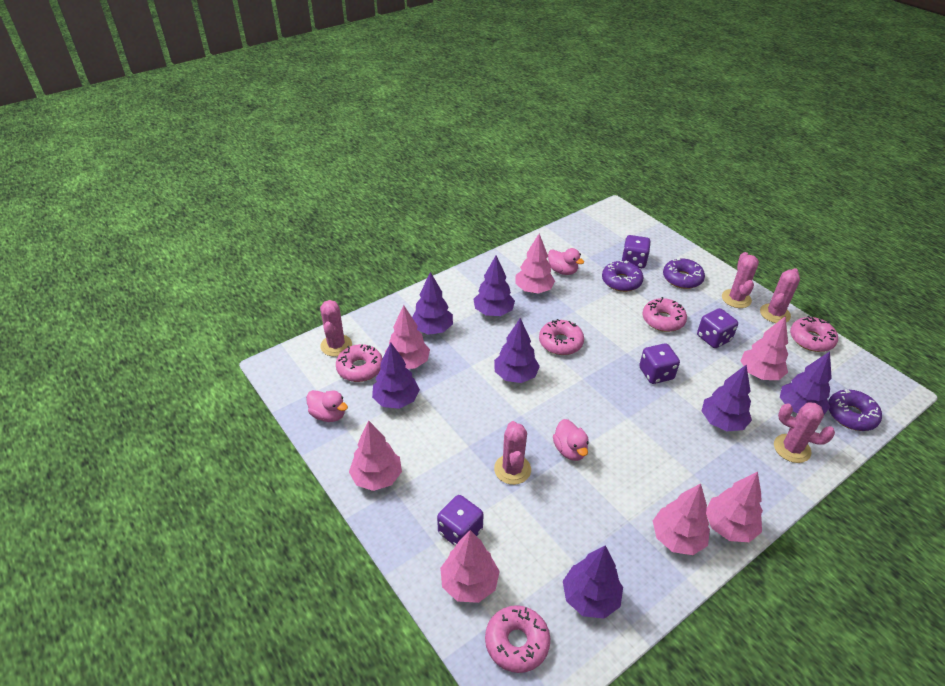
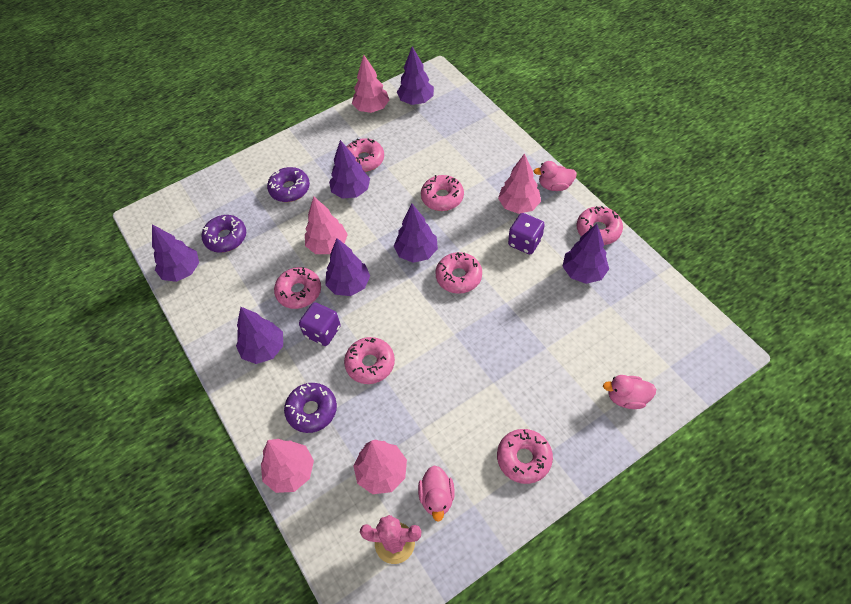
pink cactus: 5 -> 1
pink donut: 5 -> 7
pink tree: 7 -> 5
purple dice: 4 -> 2

